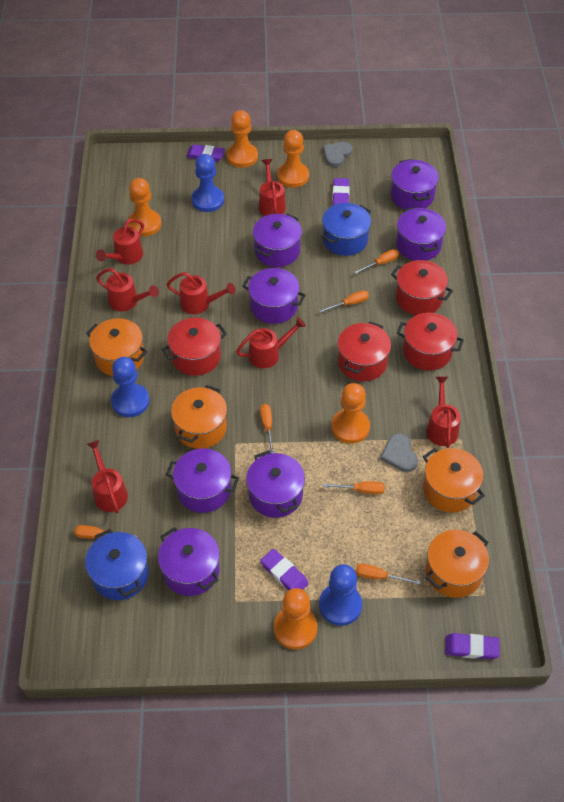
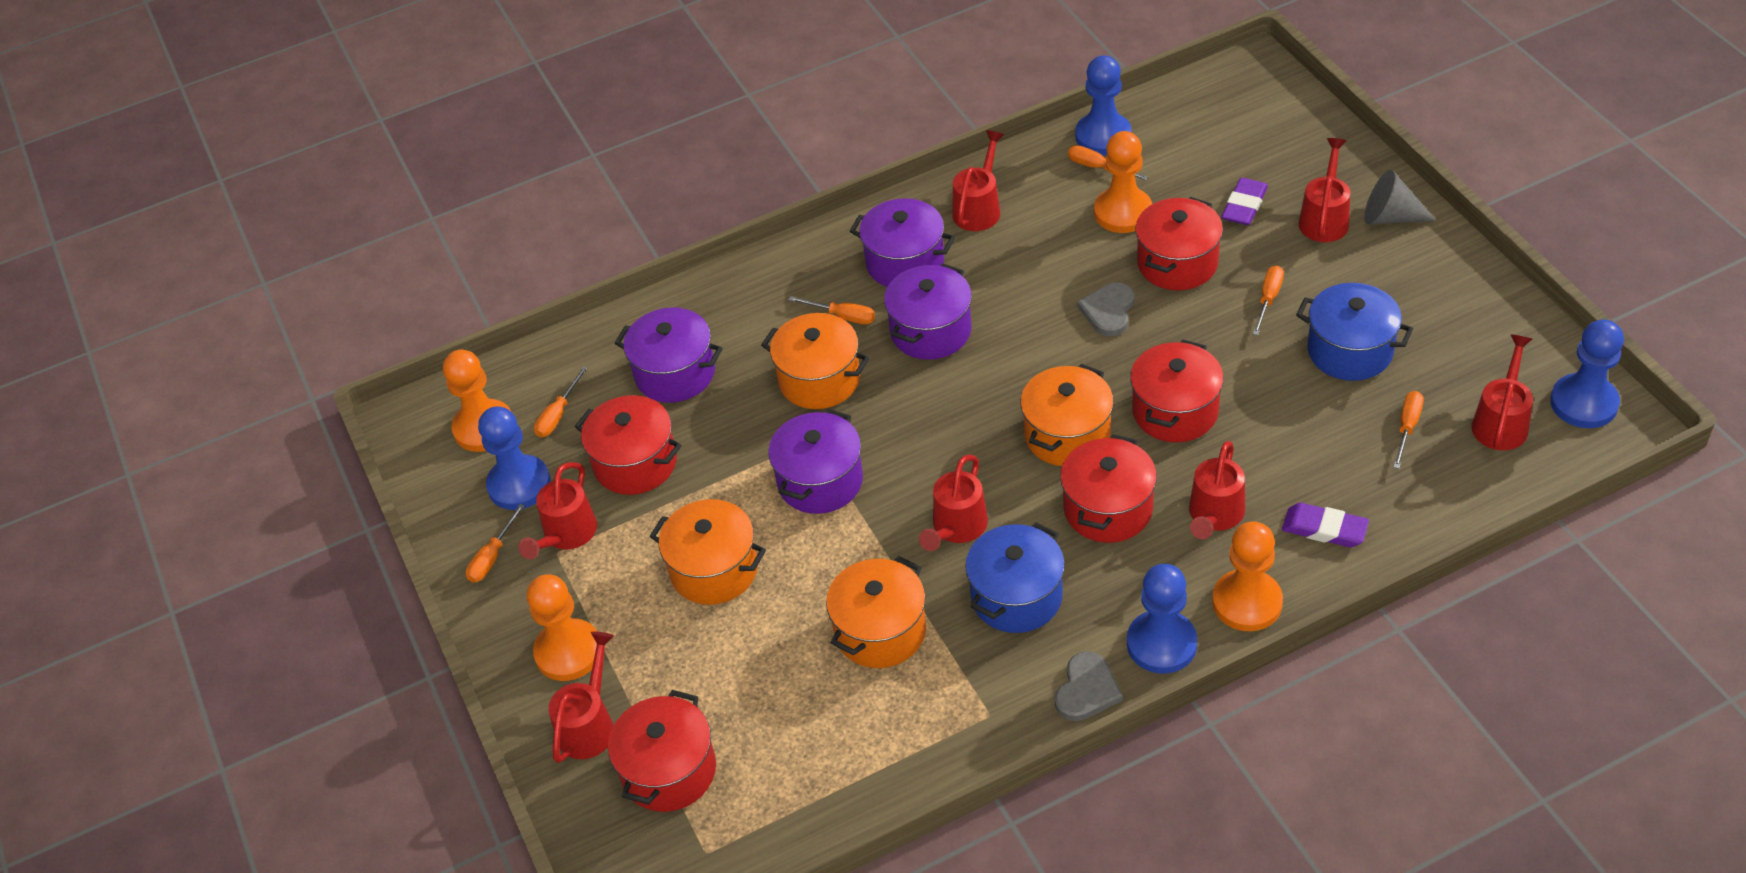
blue pawn: 3 -> 4
grey cone: 0 -> 1
orange pawn: 5 -> 4
purple eraser: 4 -> 2
purple pot: 7 -> 4
red pot: 4 -> 5

